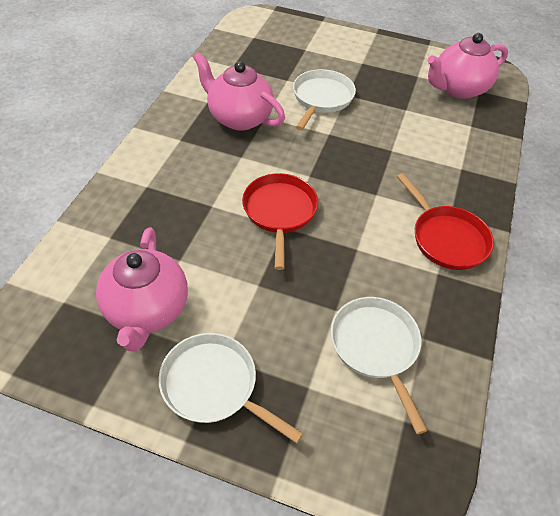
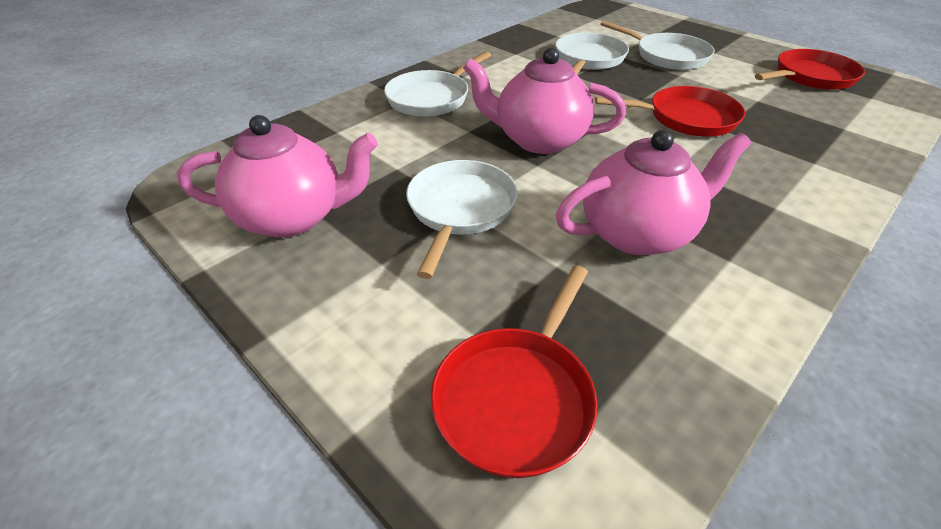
red pan: 2 -> 3
white pan: 3 -> 4

